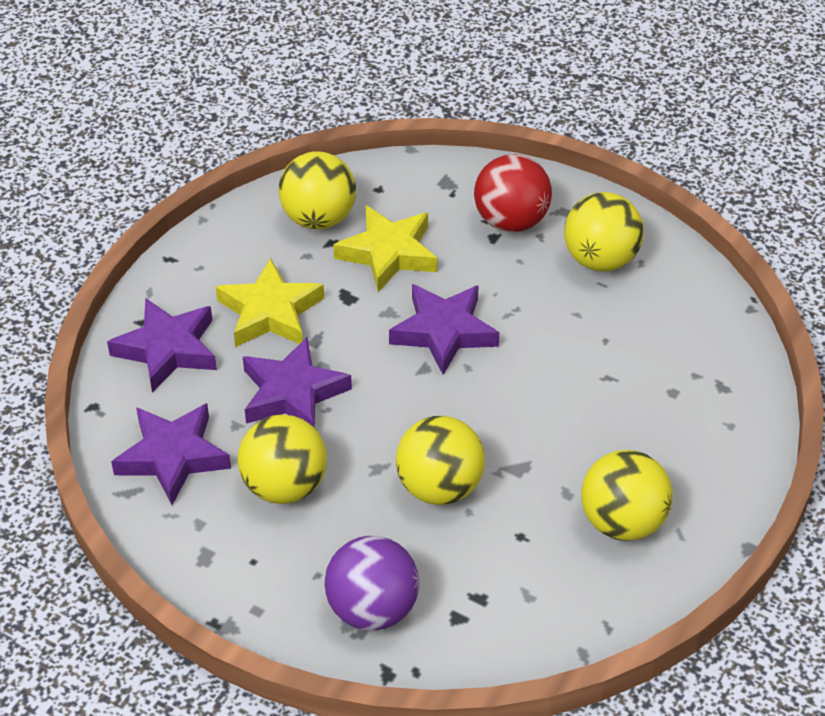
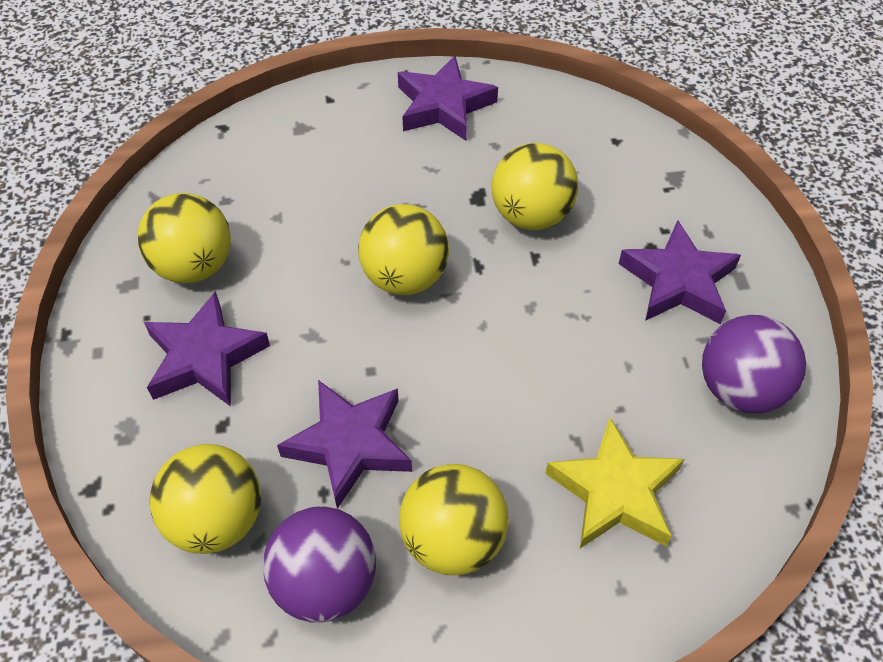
purple ball: 1 -> 2
red ball: 1 -> 0
yellow star: 2 -> 1

